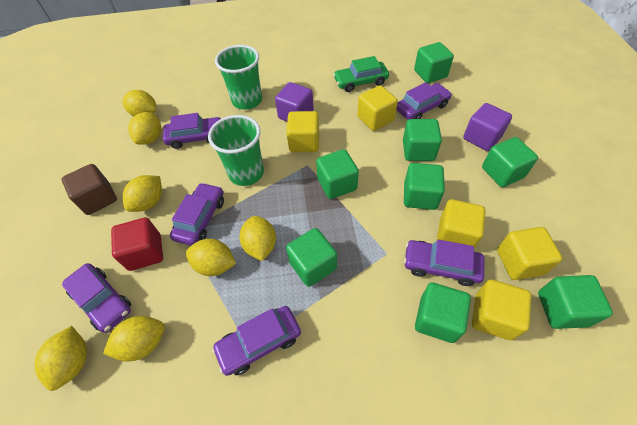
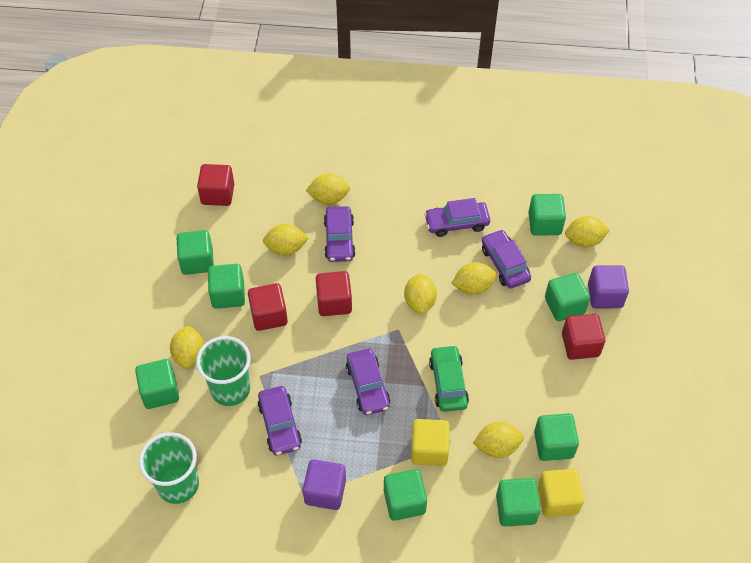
brown cube: 1 -> 0
purple car: 6 -> 5
red cube: 1 -> 4
yellow cube: 5 -> 2

